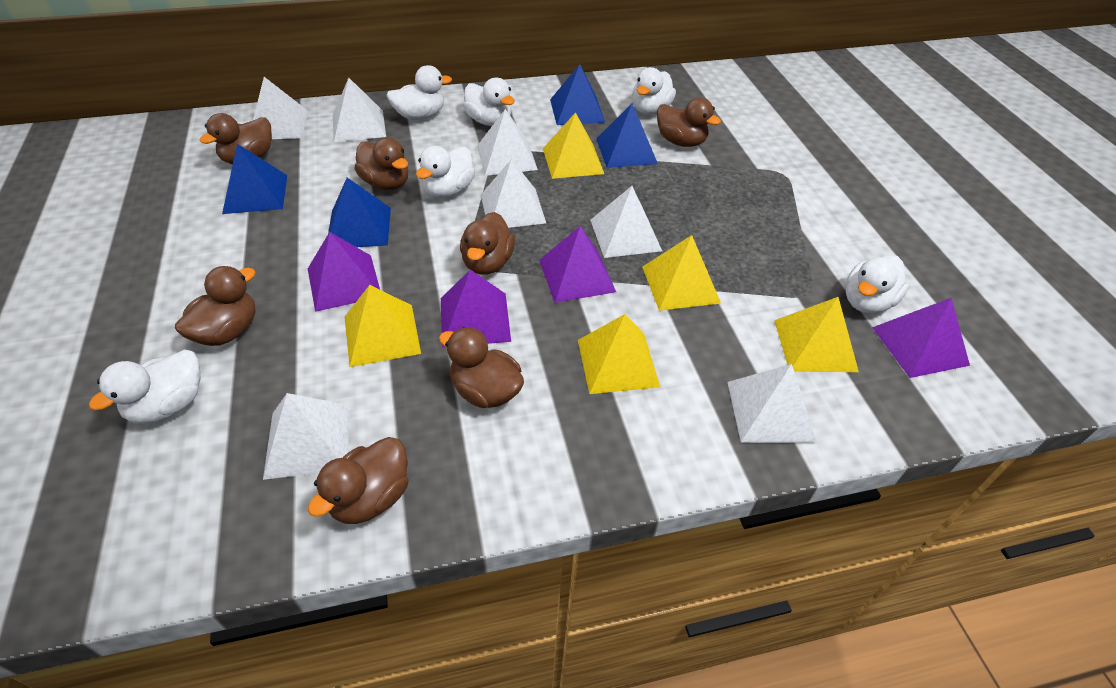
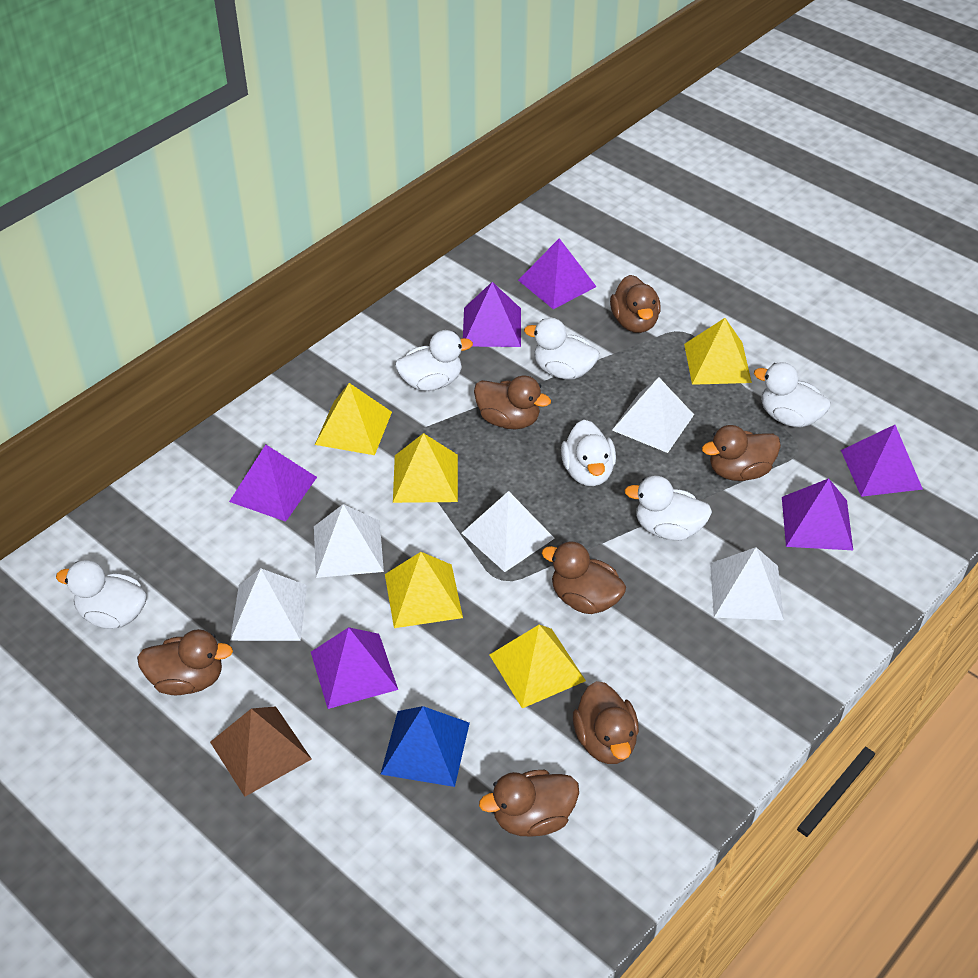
blue pyramid: 4 -> 1
brown pyramid: 0 -> 1
purple pyramid: 4 -> 6
white pyramid: 7 -> 5

